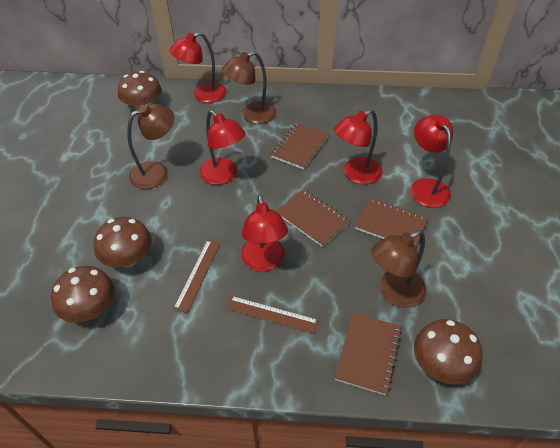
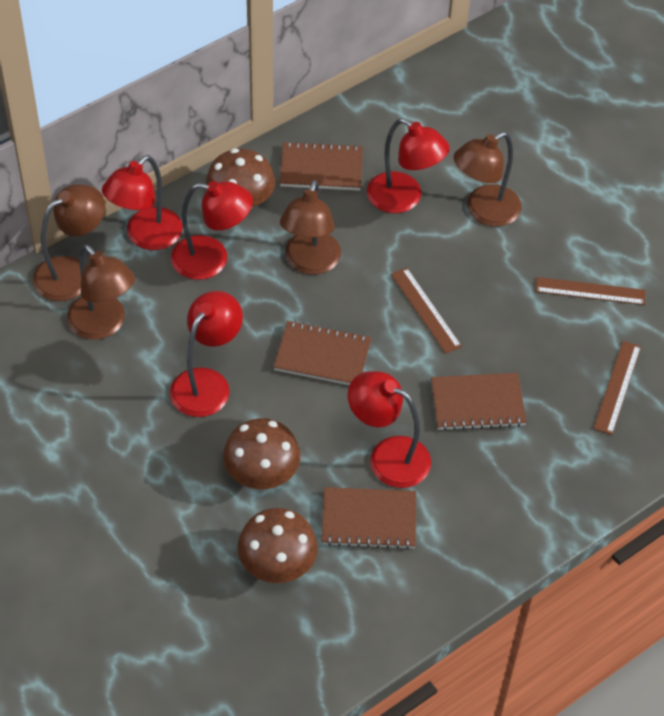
brown lamp: 3 -> 4
brown mushroom: 4 -> 3
brown ruler: 2 -> 3

